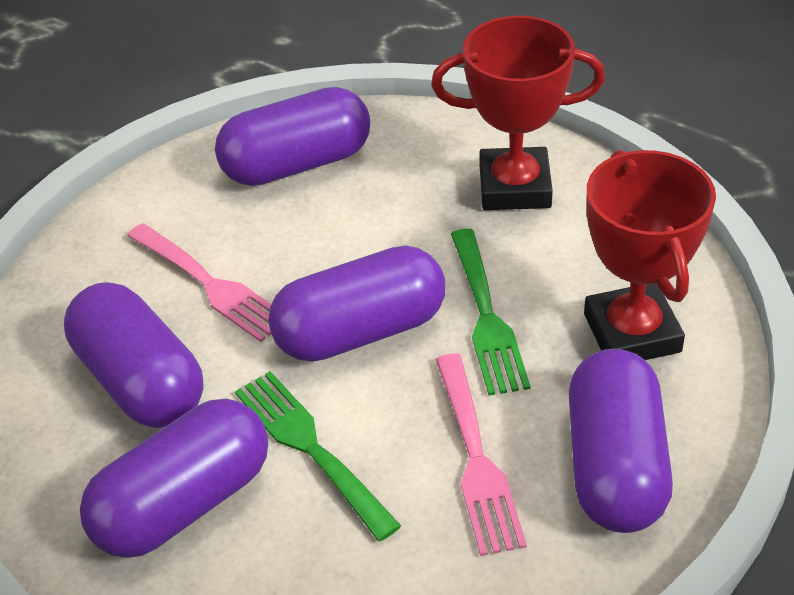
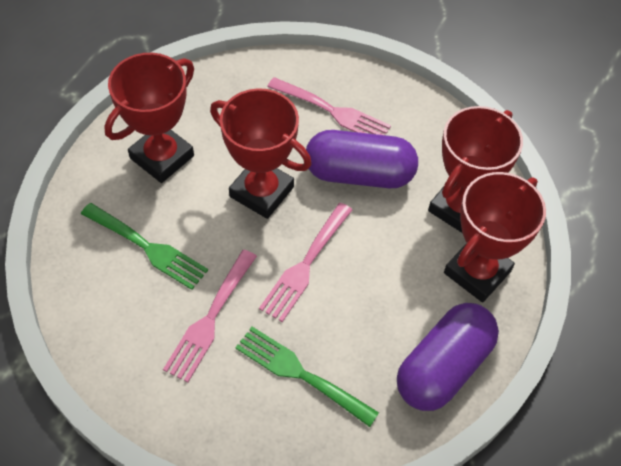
pink fork: 2 -> 3
purple capsule: 5 -> 2
red trophy: 2 -> 4

